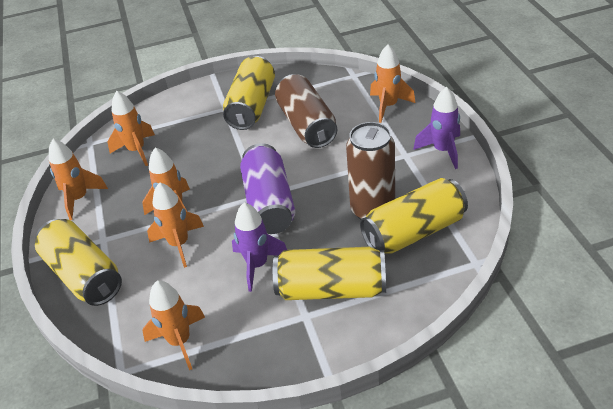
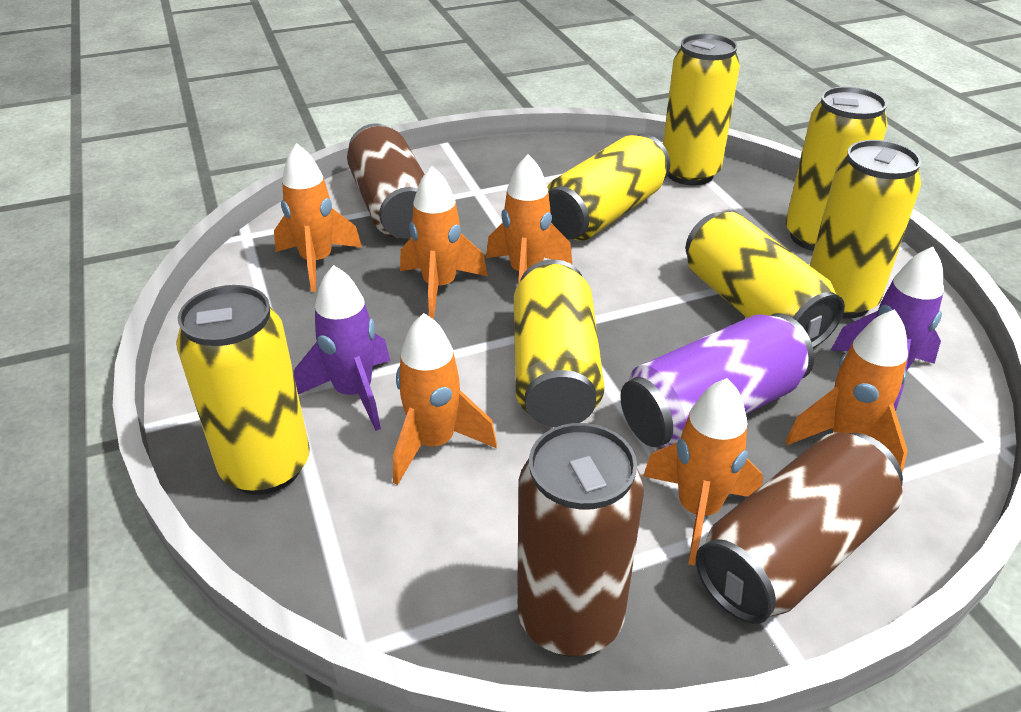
brown can: 2 -> 3
yellow can: 4 -> 7

